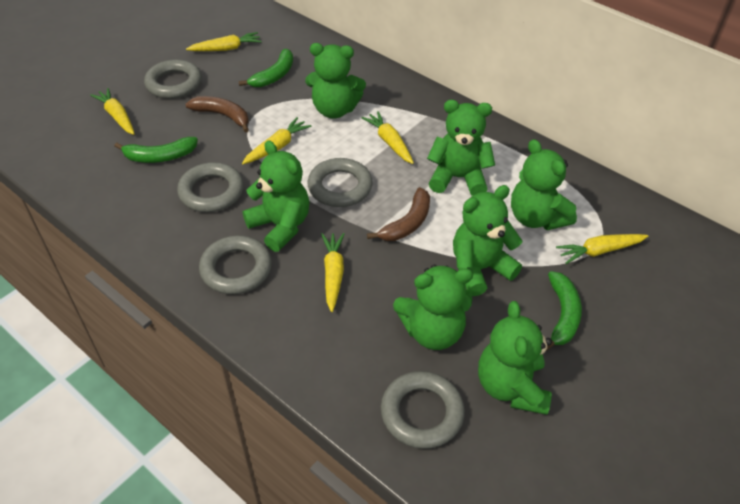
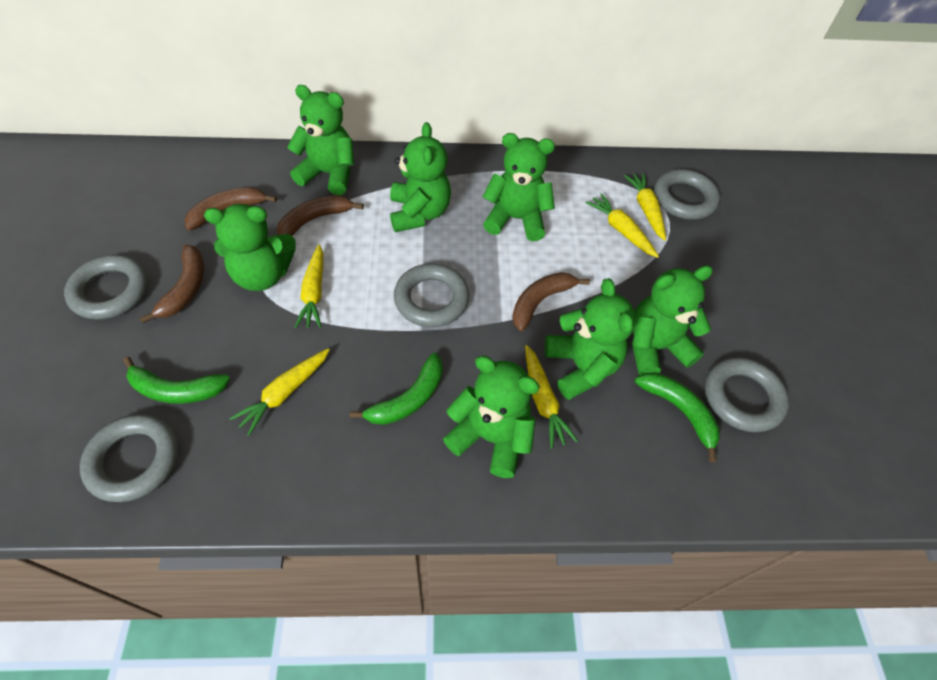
brown banana: 2 -> 4
yellow carrot: 6 -> 5

